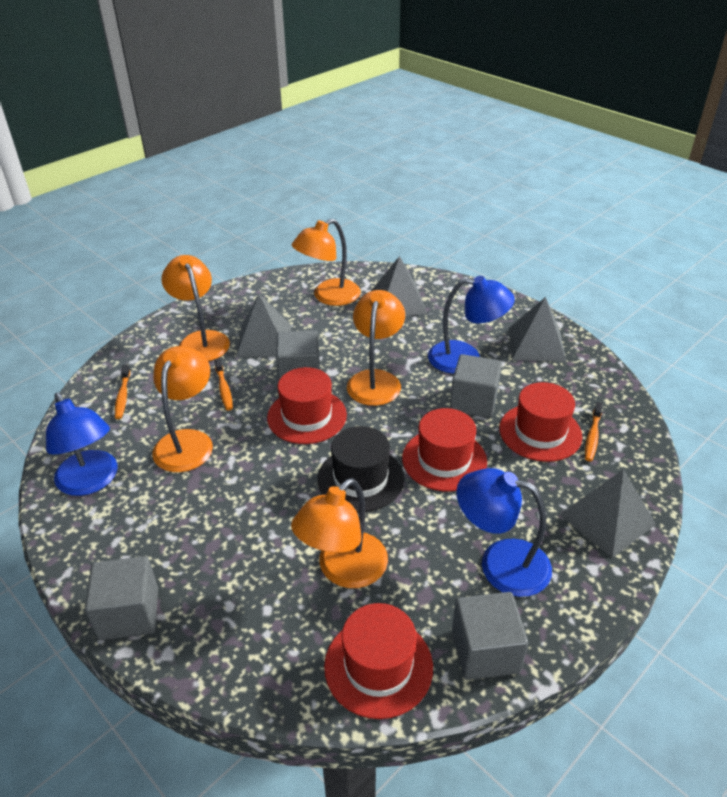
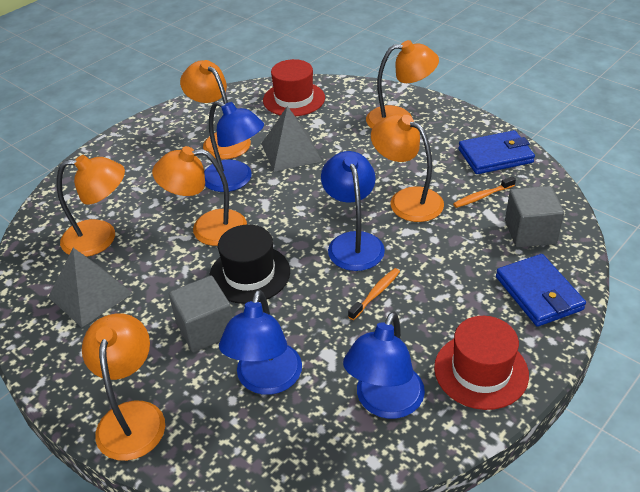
blue lamp: 3 -> 4
blue wallet: 0 -> 2
grey cube: 4 -> 2
grey pyramid: 4 -> 2
orange lamp: 5 -> 6
orange toothbrush: 3 -> 2
red hat: 4 -> 2

